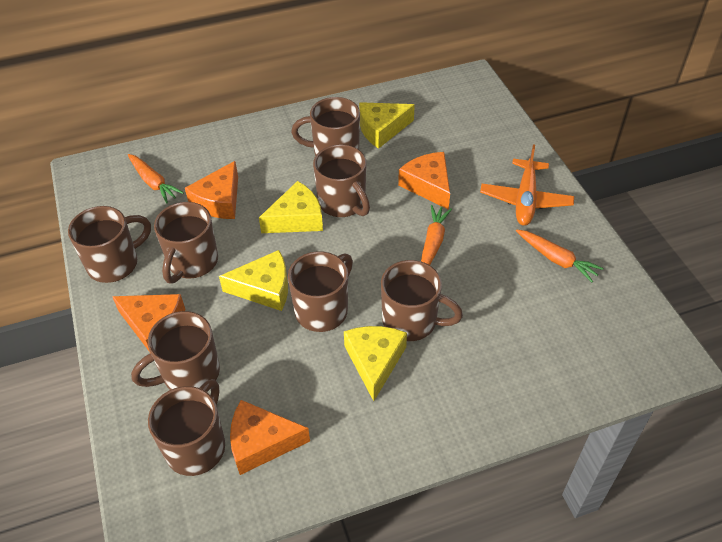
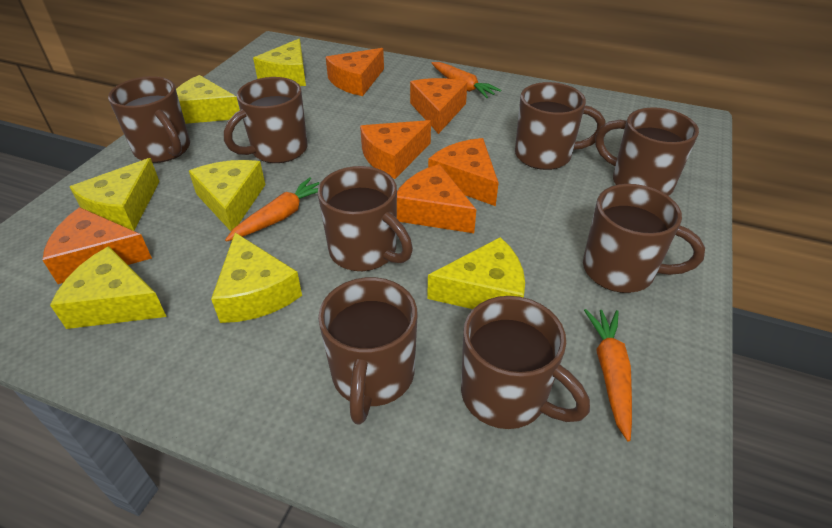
orange cheese: 4 -> 6
orange plane: 1 -> 0
yellow cheese: 4 -> 7

